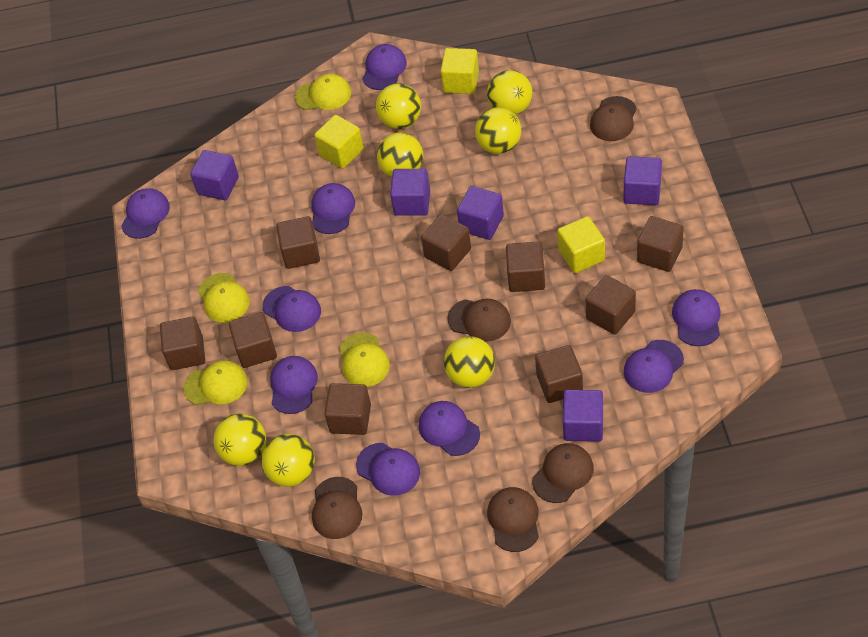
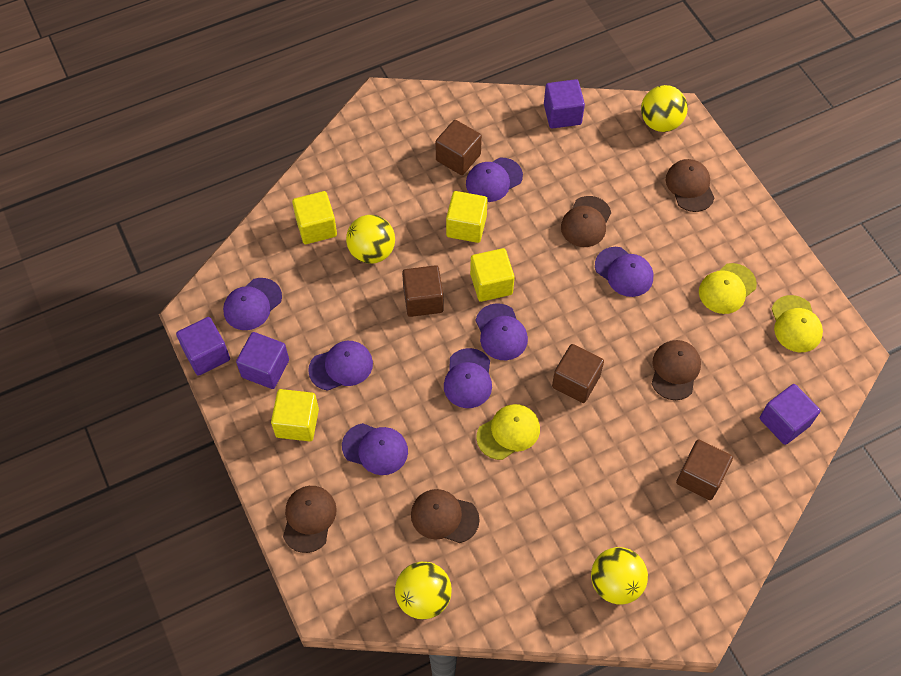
brown cube: 9 -> 4
purple cap: 9 -> 7
purple cube: 5 -> 4
yellow ball: 7 -> 4
yellow cap: 4 -> 3
yellow cube: 3 -> 4

